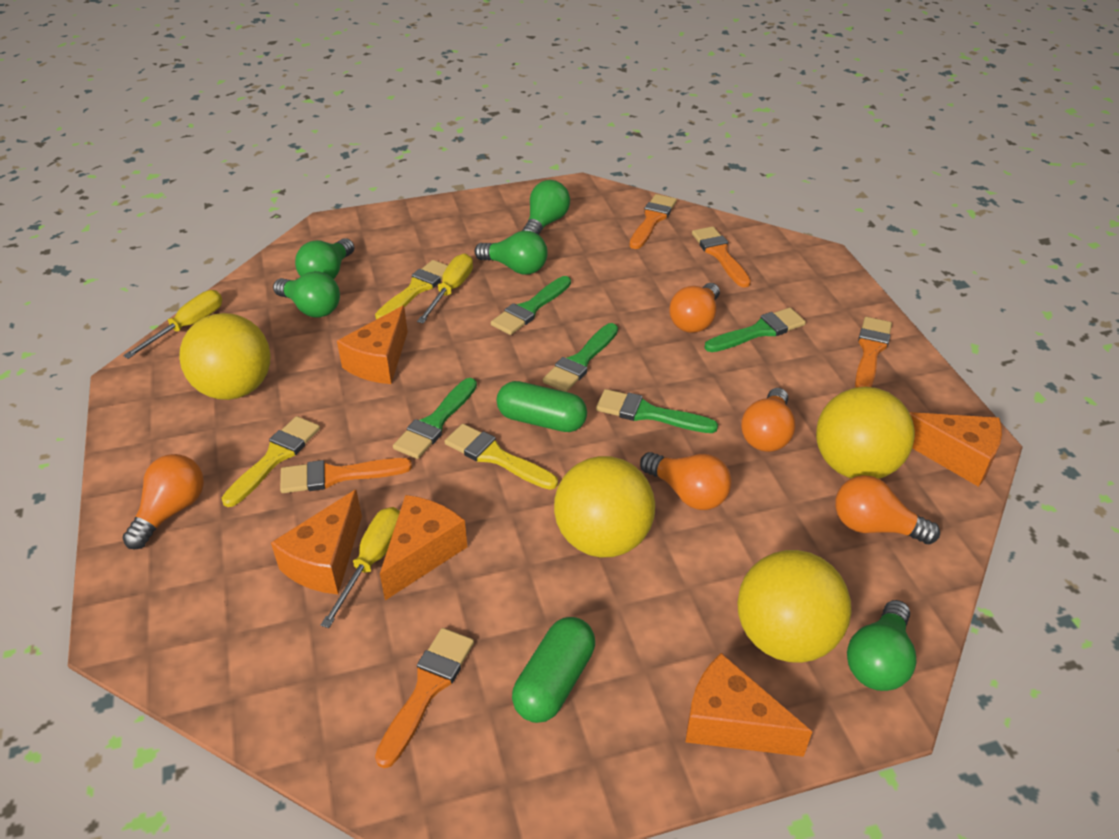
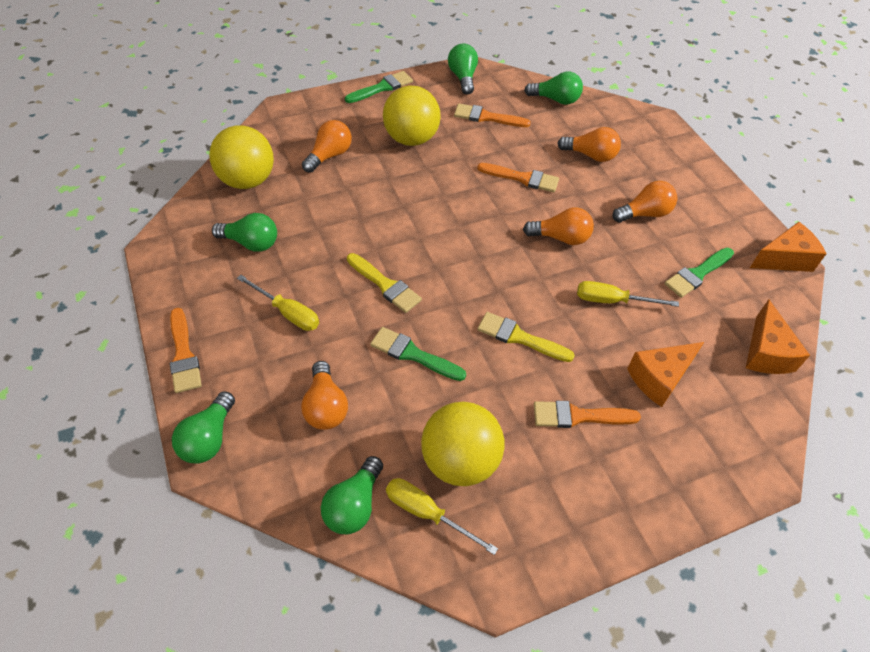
green brush: 5 -> 3
green capsule: 2 -> 0
orange brush: 5 -> 4
orange cheese: 5 -> 3
yellow ball: 4 -> 3
yellow brush: 3 -> 2

